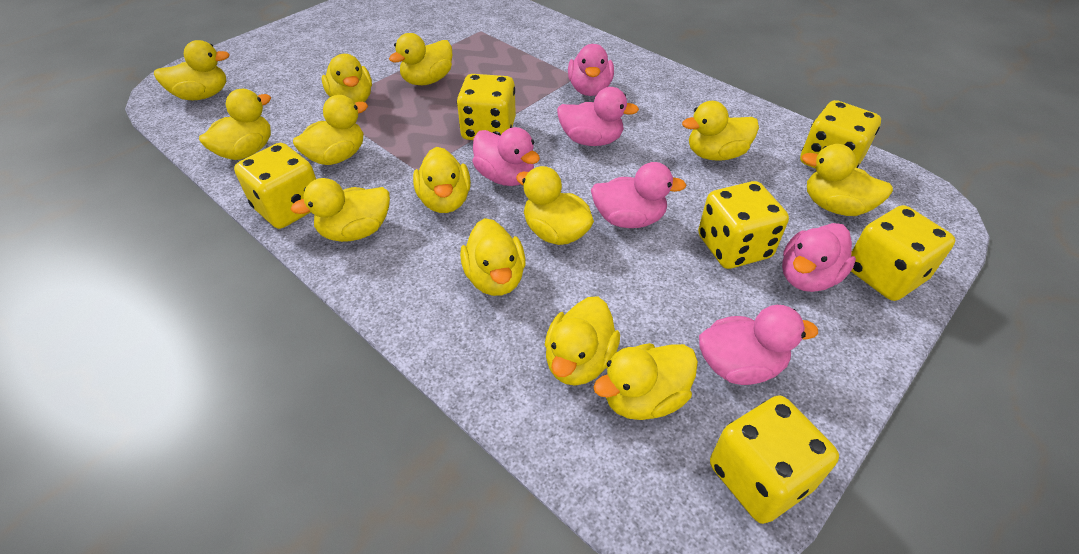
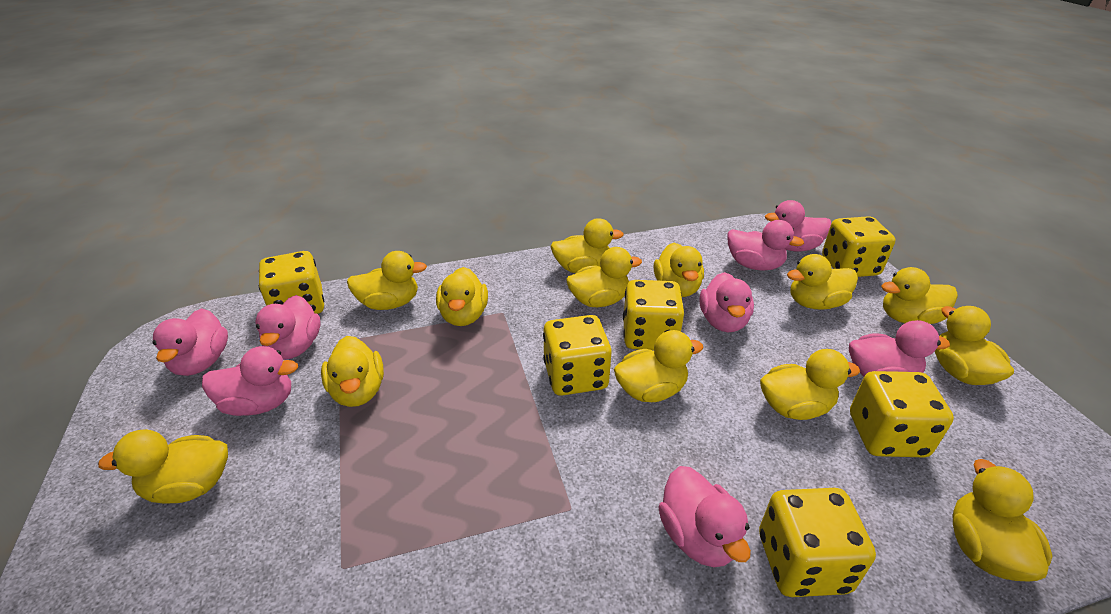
pink duck: 6 -> 8

